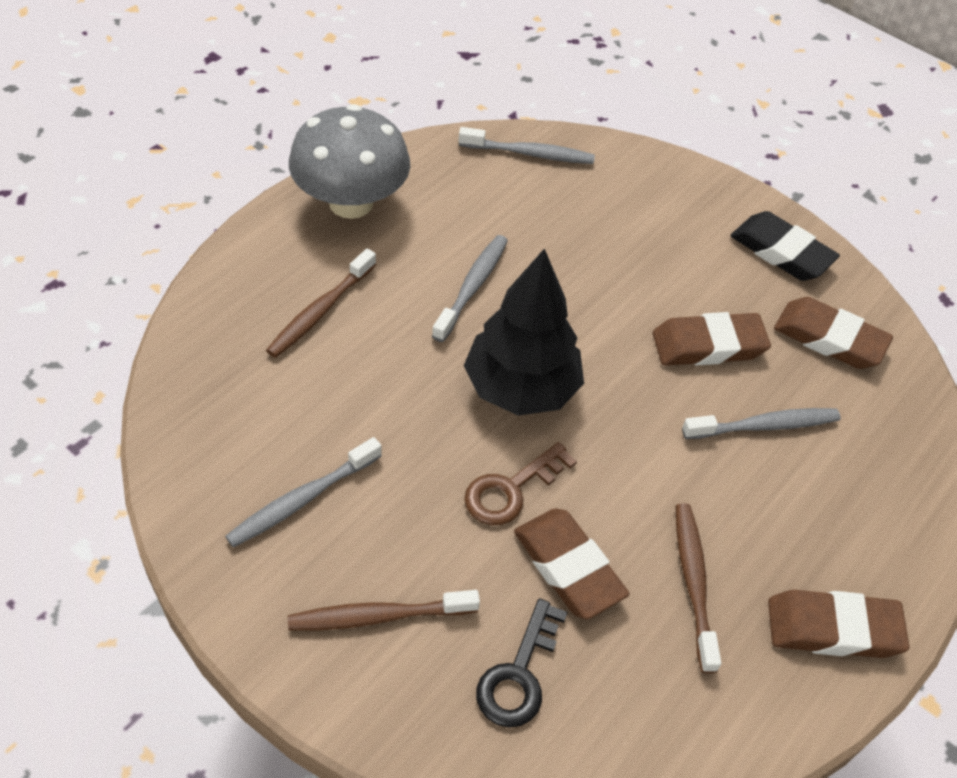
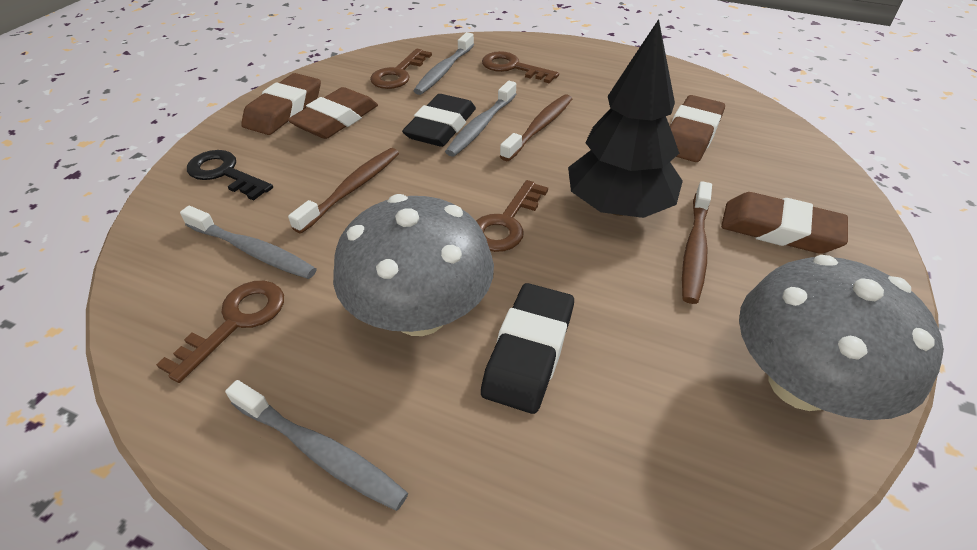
black eraser: 1 -> 2
brown key: 1 -> 4
grey mushroom: 1 -> 2

